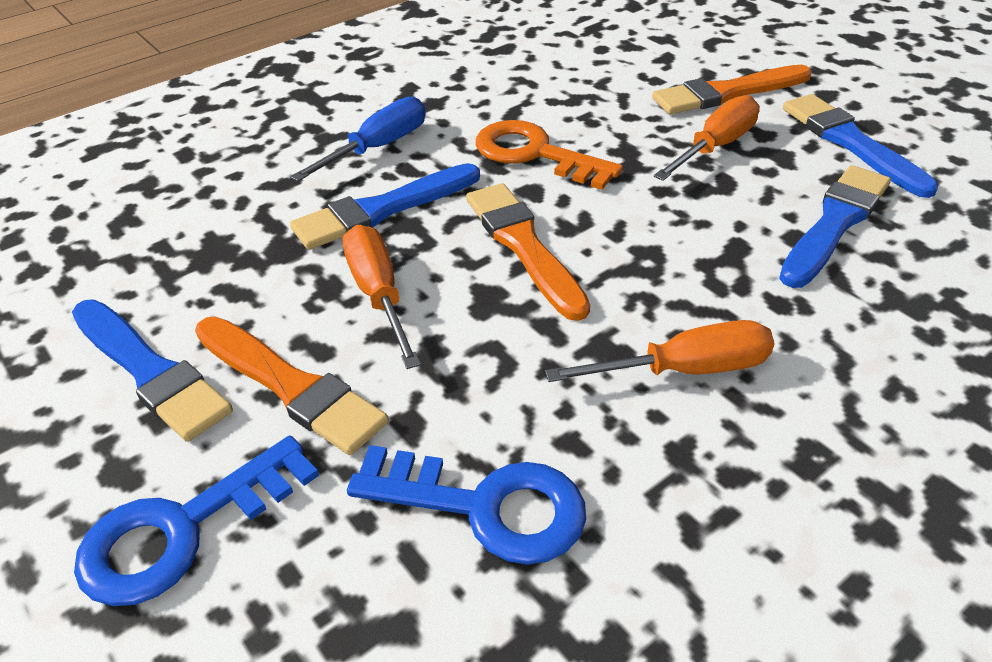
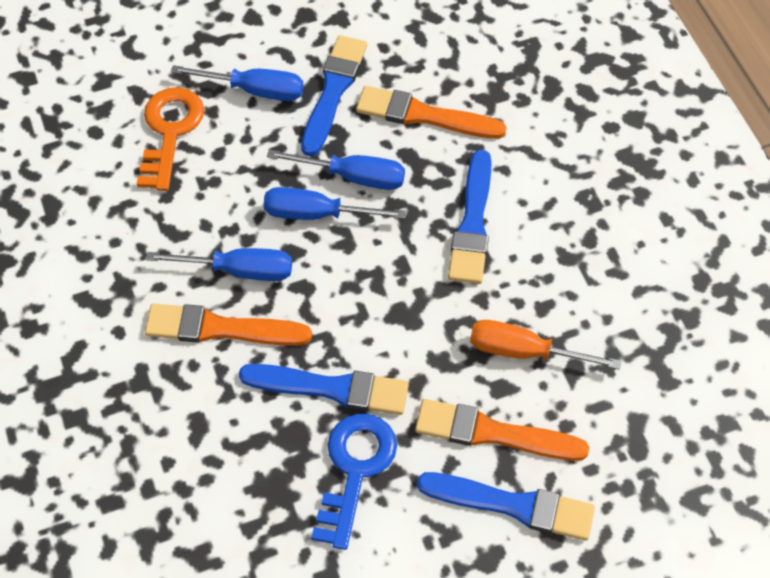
blue key: 2 -> 1
blue screwdriver: 1 -> 4
orange screwdriver: 3 -> 1

